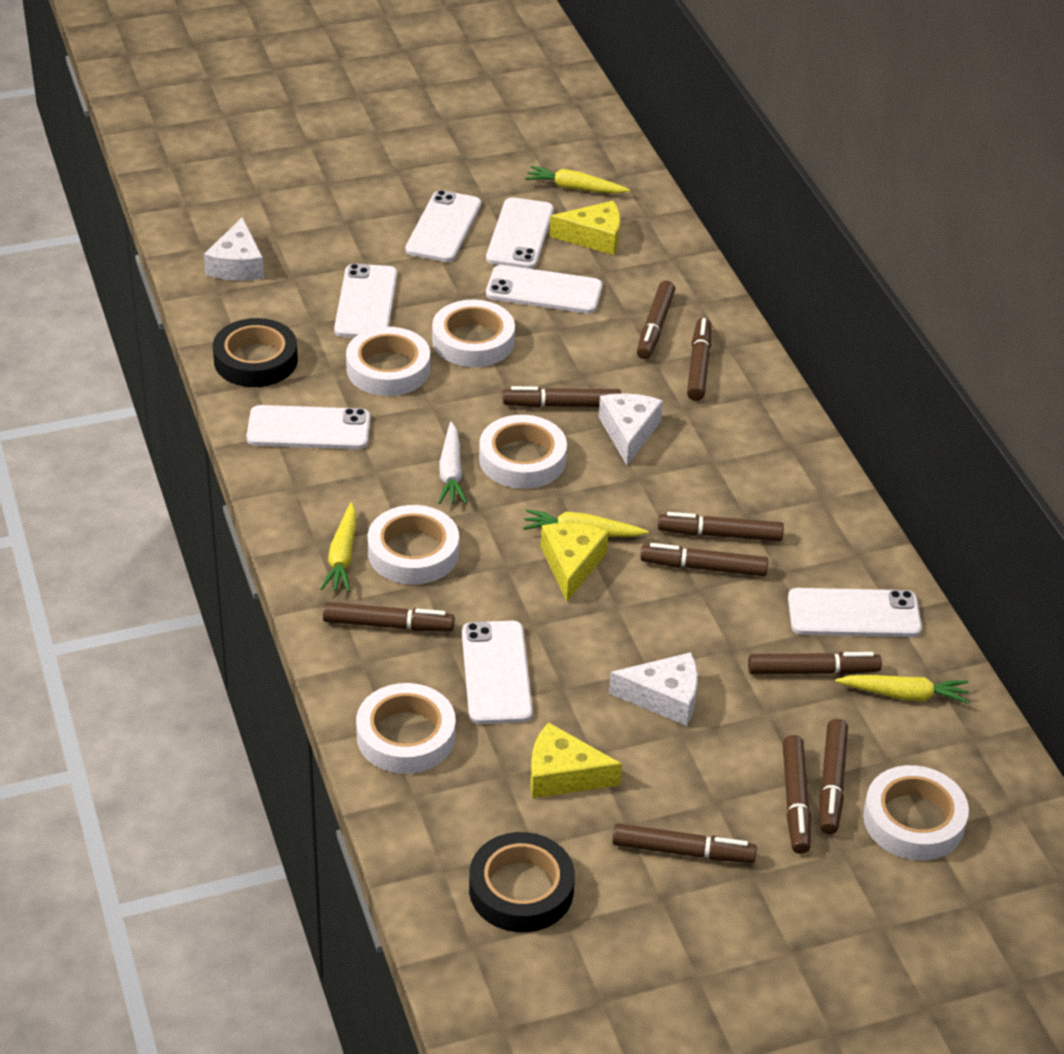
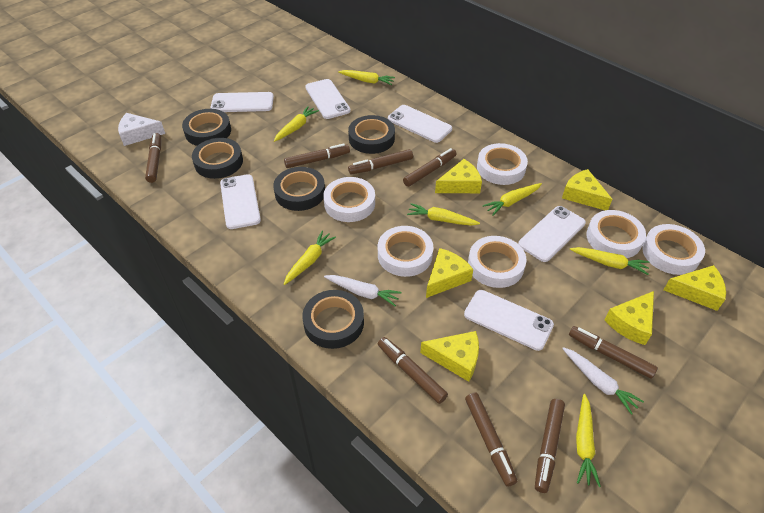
black tape: 2 -> 5
brown marker: 10 -> 8
white carrot: 1 -> 2
white cheese: 3 -> 1
white phone: 7 -> 6
yellow carrot: 4 -> 7
yellow cheese: 3 -> 6

